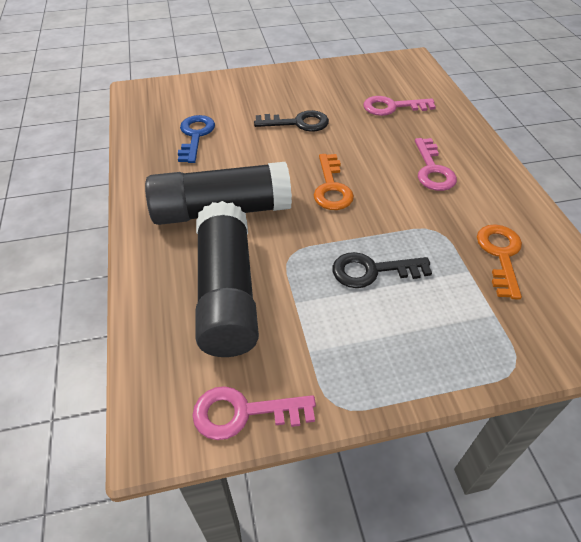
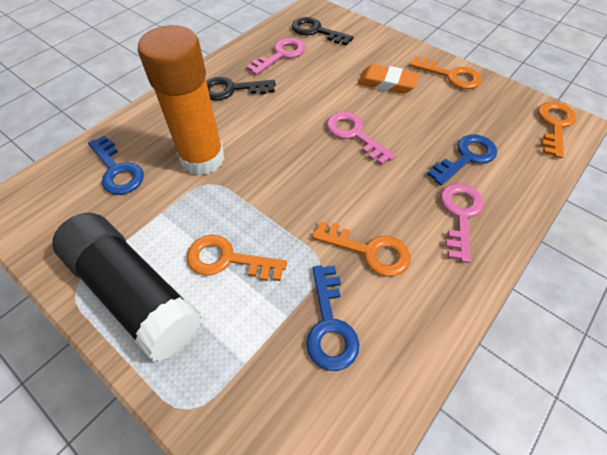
black glue stick: 2 -> 1
blue key: 1 -> 3
orange eraser: 0 -> 1
orange glue stick: 0 -> 1
orange key: 2 -> 4

